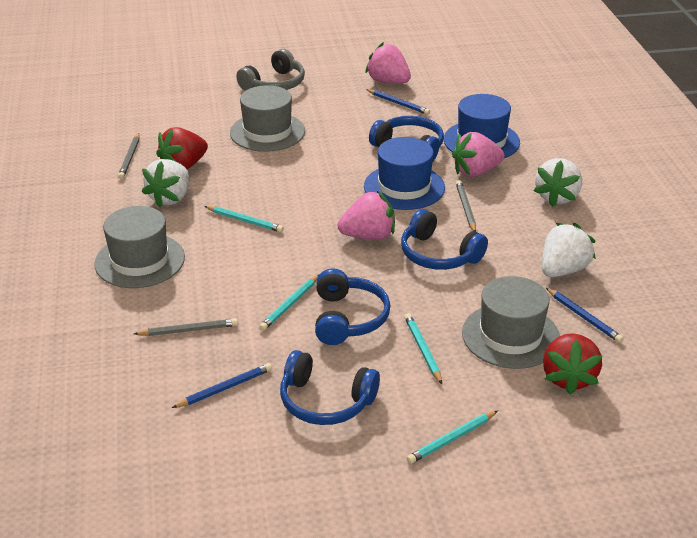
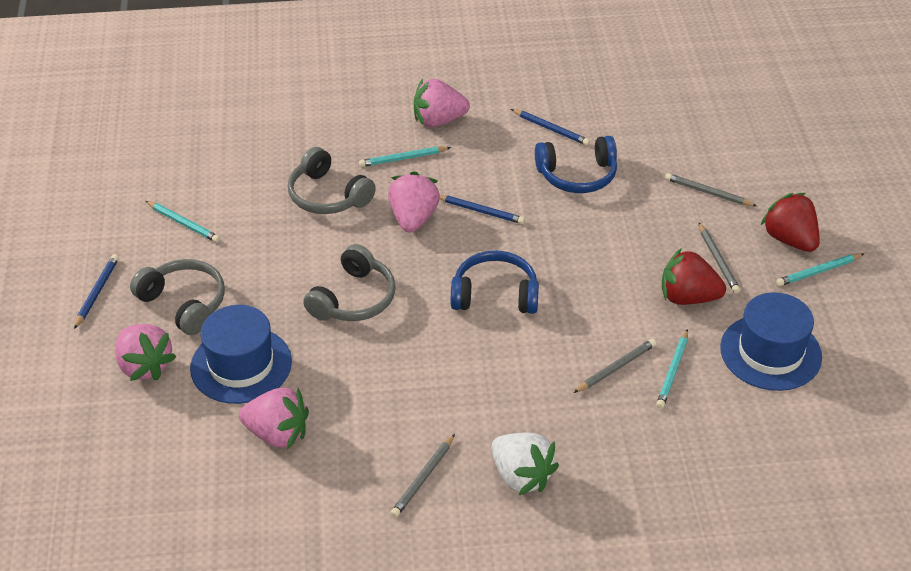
blue headphones: 4 -> 2
grey hat: 3 -> 0
grey headphones: 1 -> 3
grey pencil: 3 -> 4
pink strawberry: 3 -> 4
white strawberry: 3 -> 1

